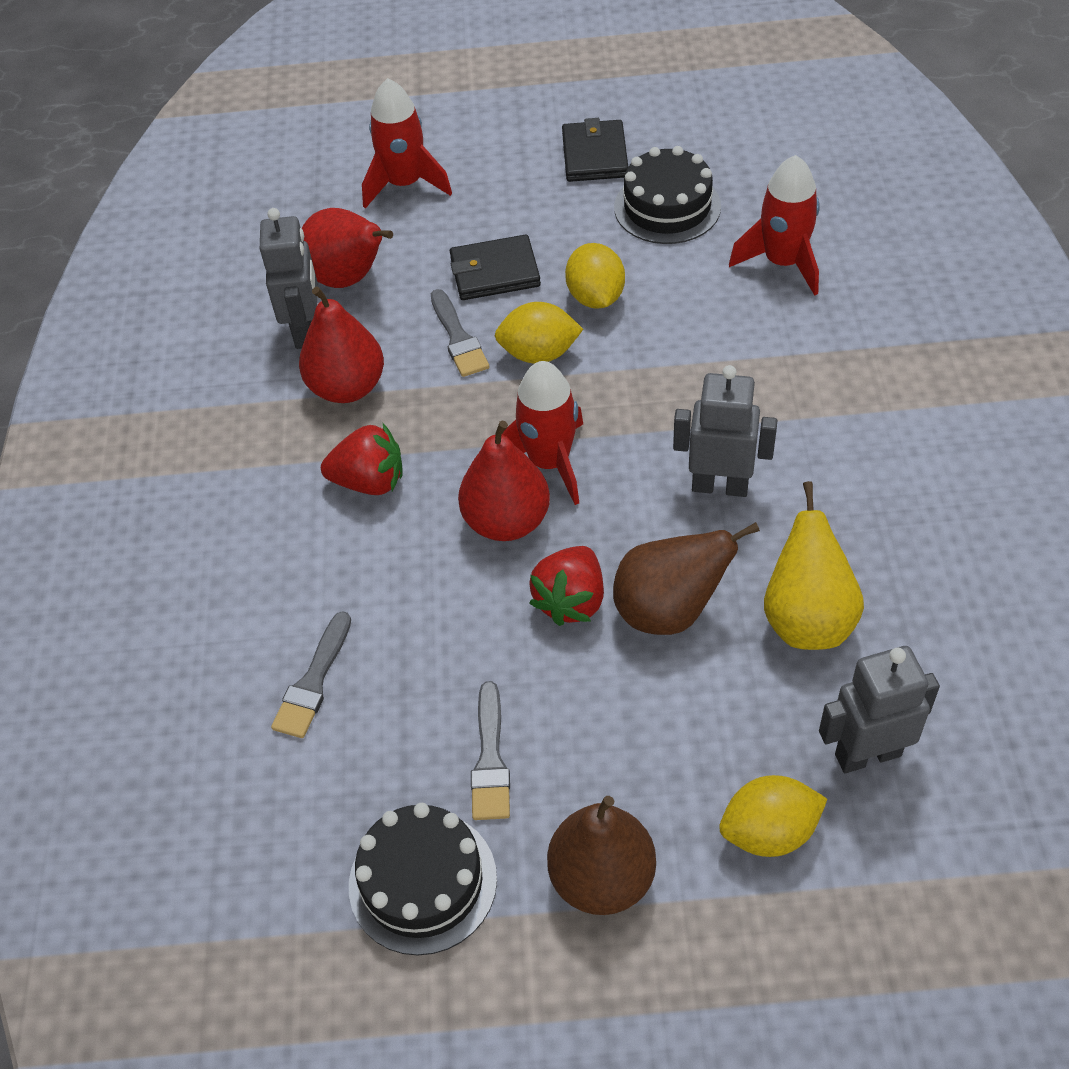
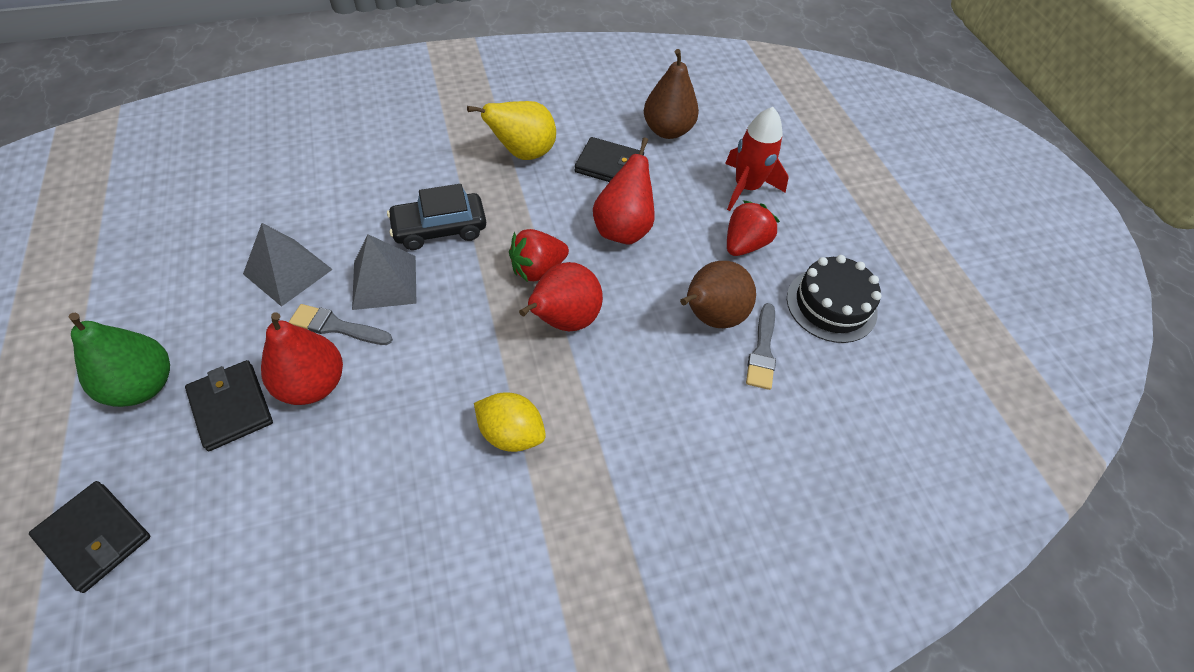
black cake: 2 -> 1
black car: 0 -> 1
black wallet: 2 -> 3
green pear: 0 -> 1
grey brush: 3 -> 2
grey pyramid: 0 -> 2
grey robot: 3 -> 0
red rocket: 3 -> 1
yellow lemon: 3 -> 1

